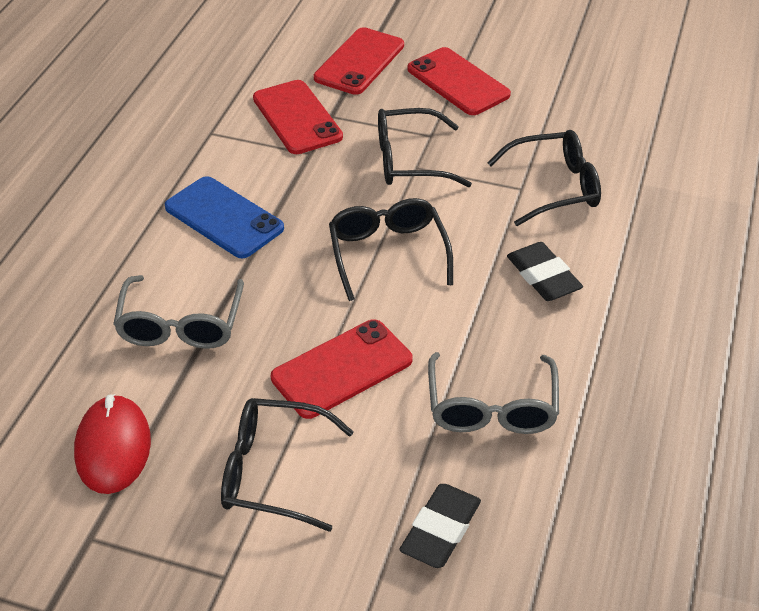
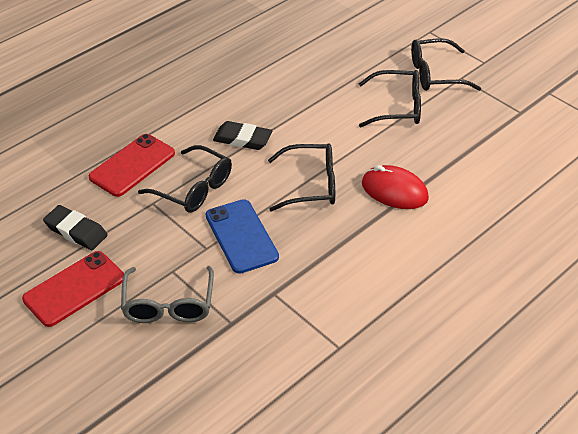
grey glasses: 2 -> 1
red phone: 4 -> 2

